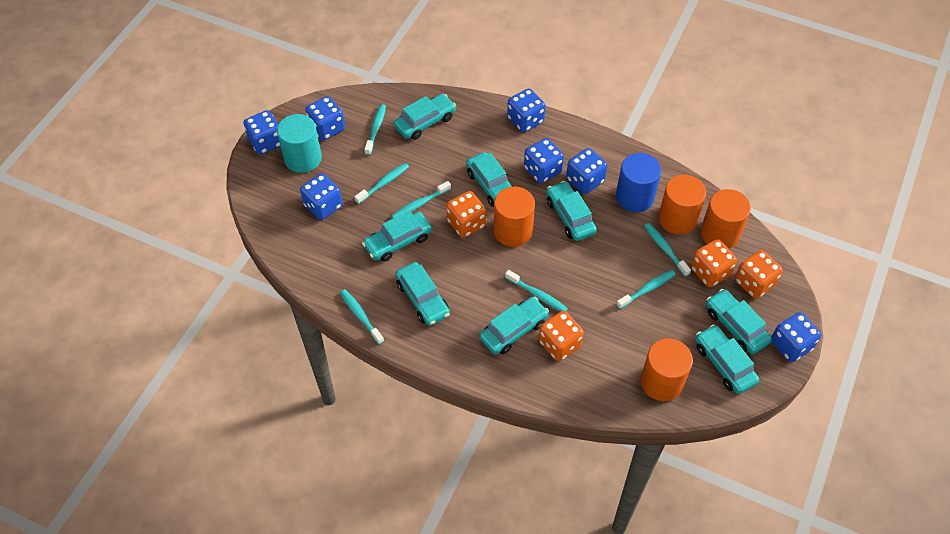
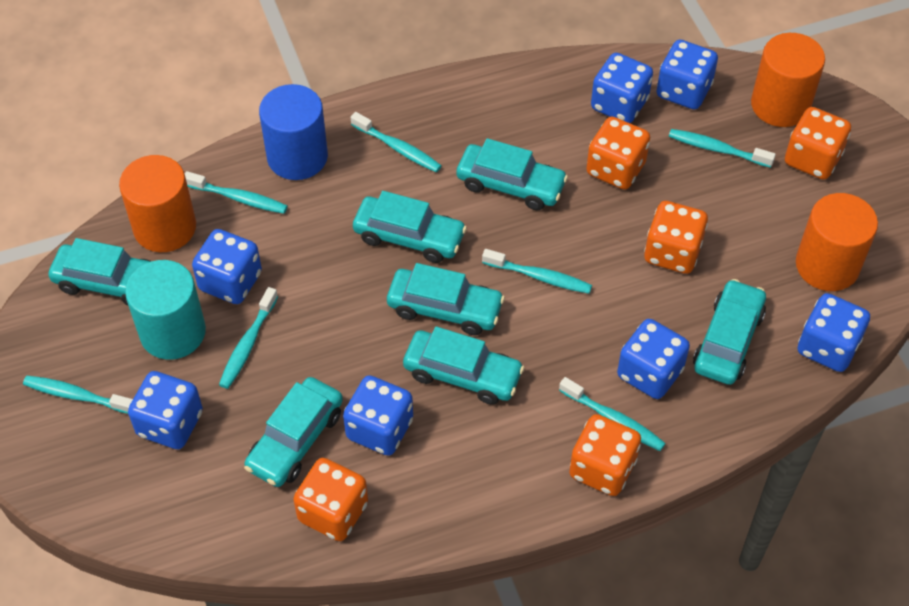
orange cylinder: 4 -> 3
orange dice: 4 -> 5
turquoise car: 8 -> 7

